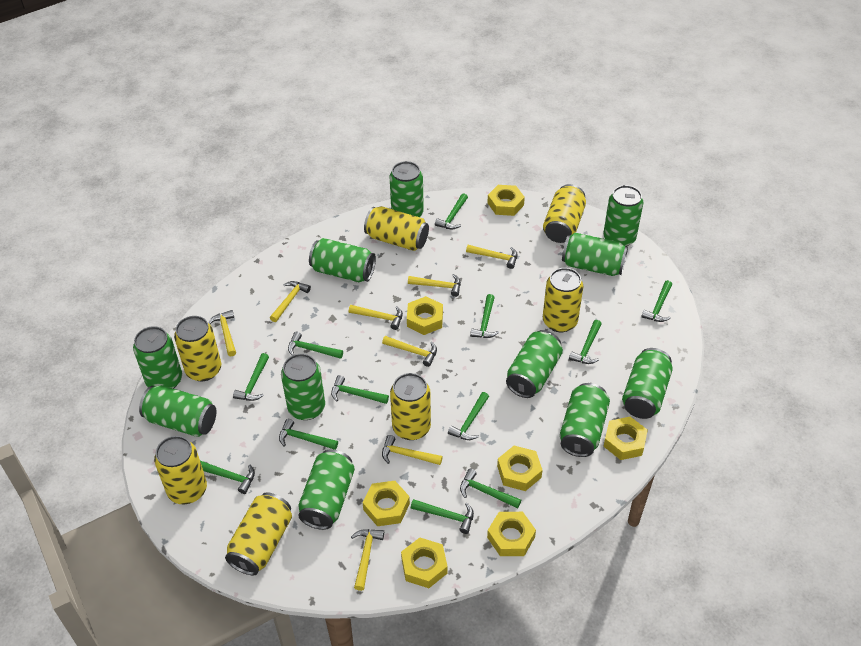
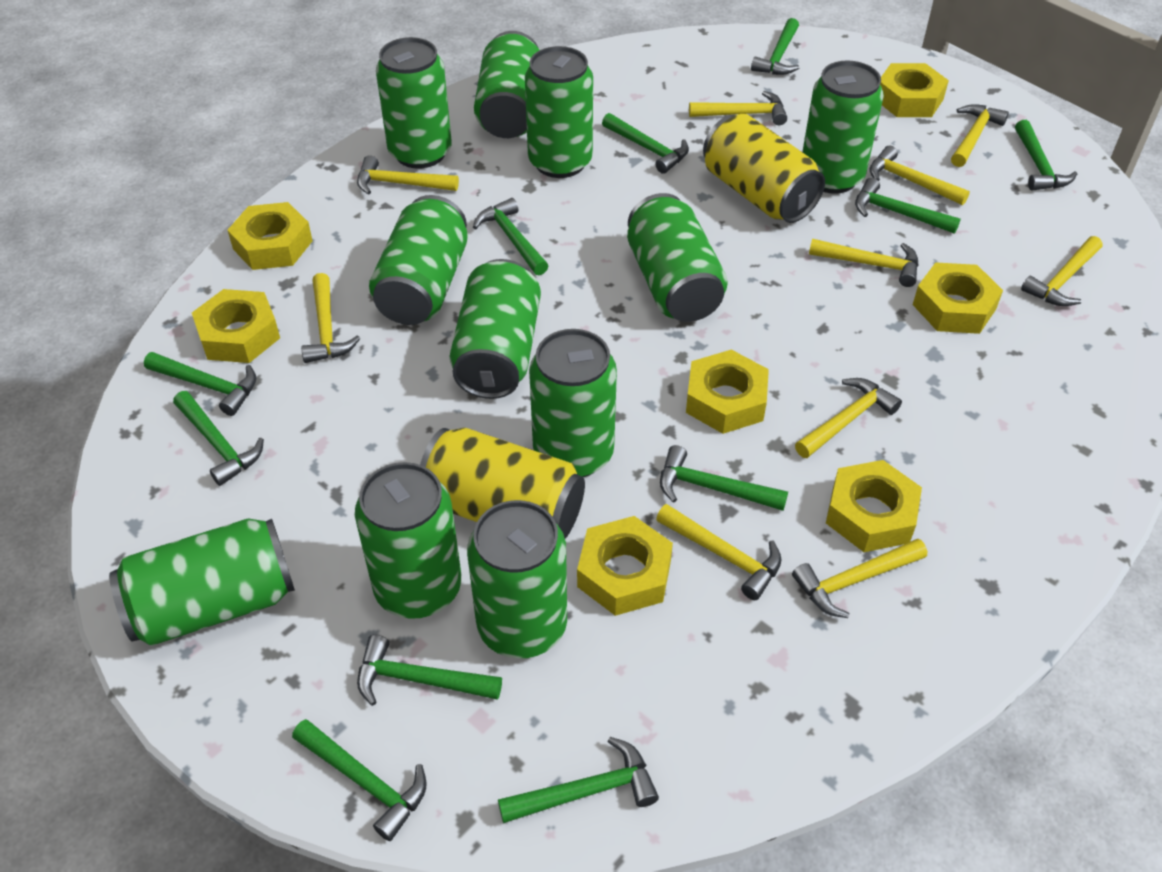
green hammer: 12 -> 11
yellow can: 7 -> 2
yellow hammer: 8 -> 10

